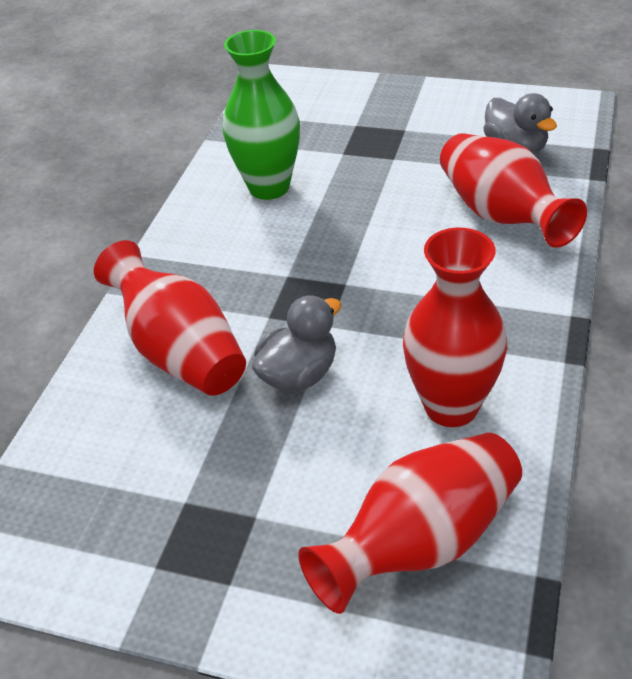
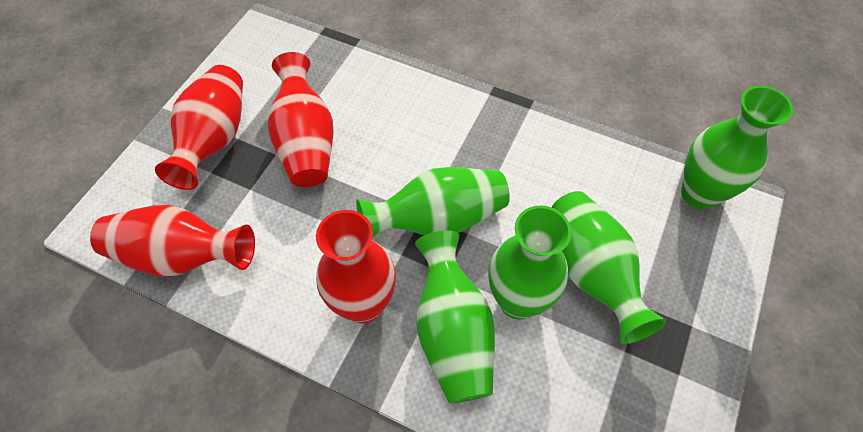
green vase: 1 -> 5
grey duck: 2 -> 0

